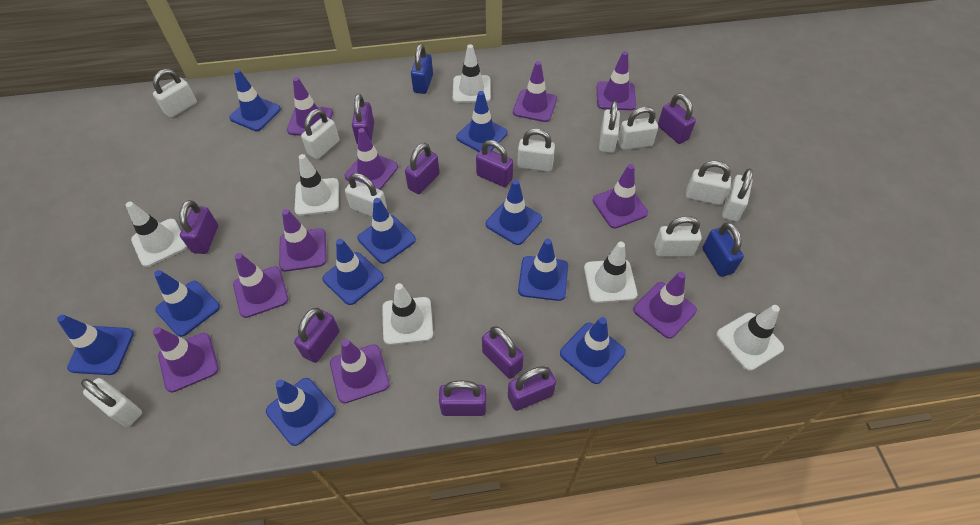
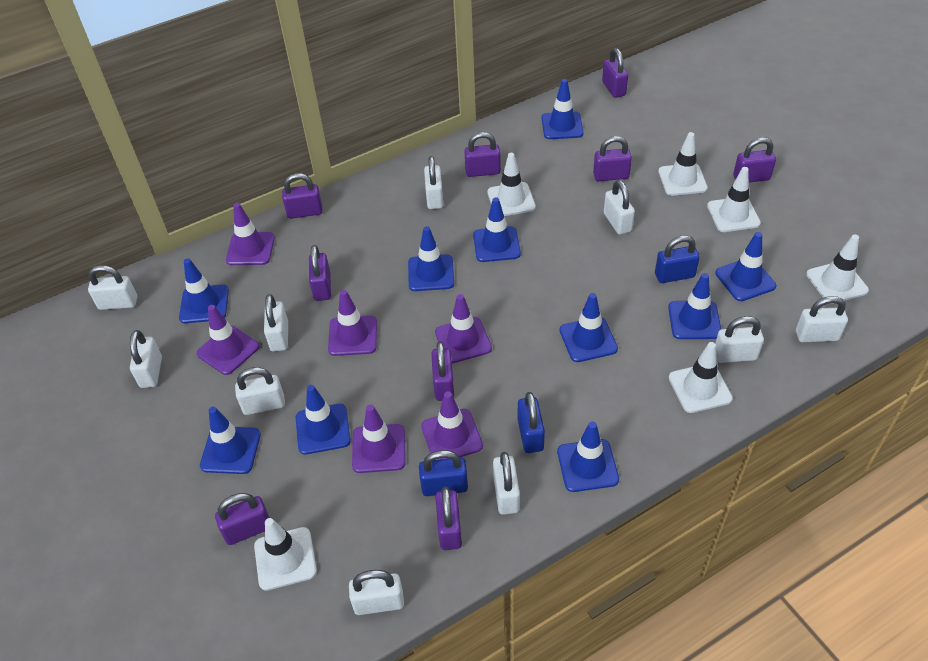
blue padlock: 2 -> 3
purple traffic cone: 10 -> 6

